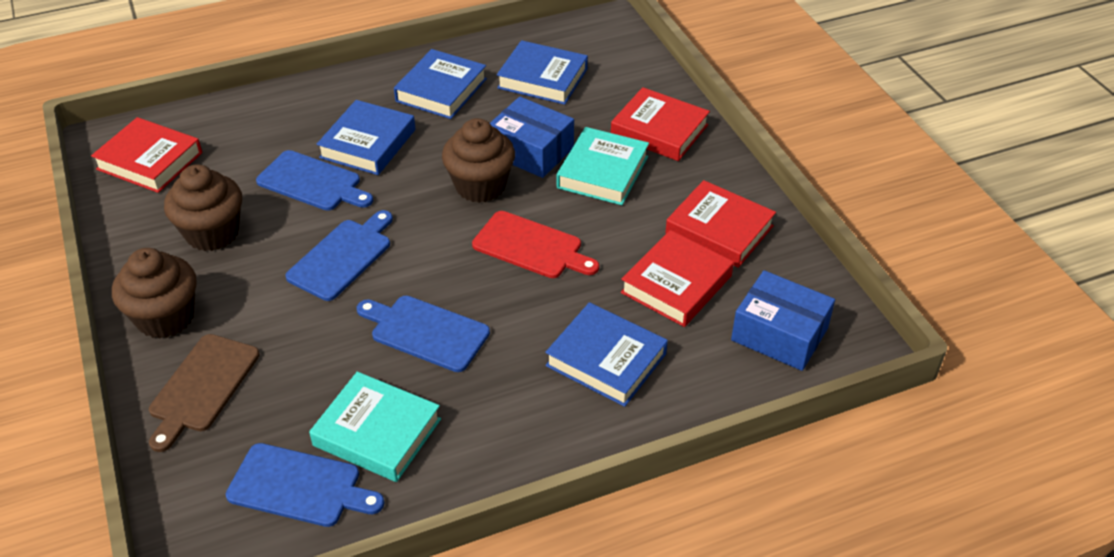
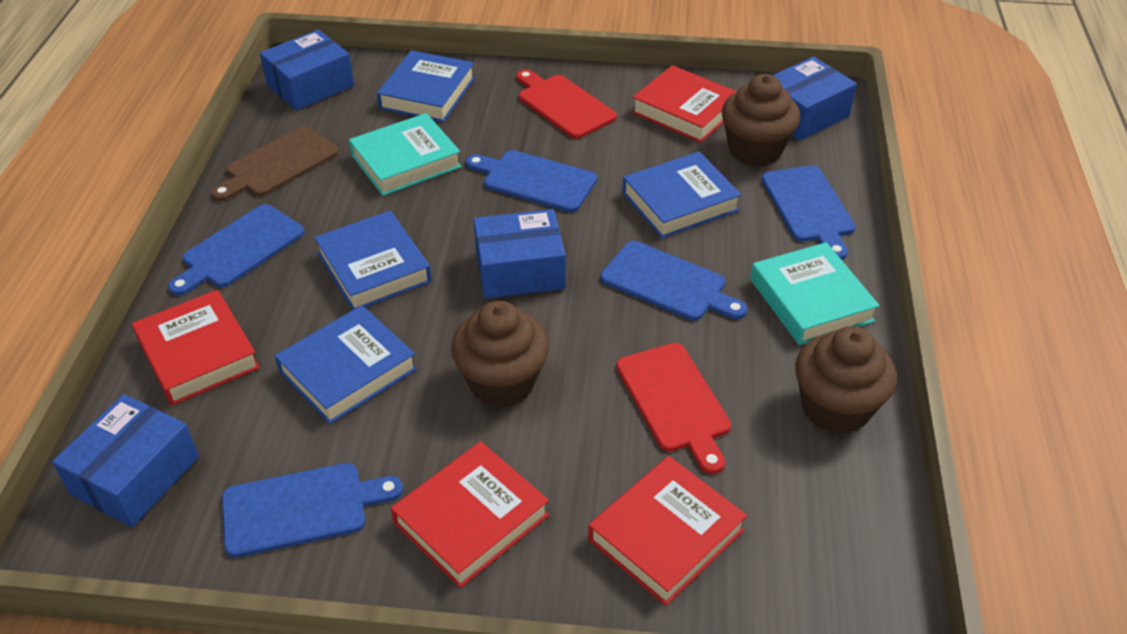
blue box: 2 -> 4
blue cutting board: 4 -> 5
red cutting board: 1 -> 2

